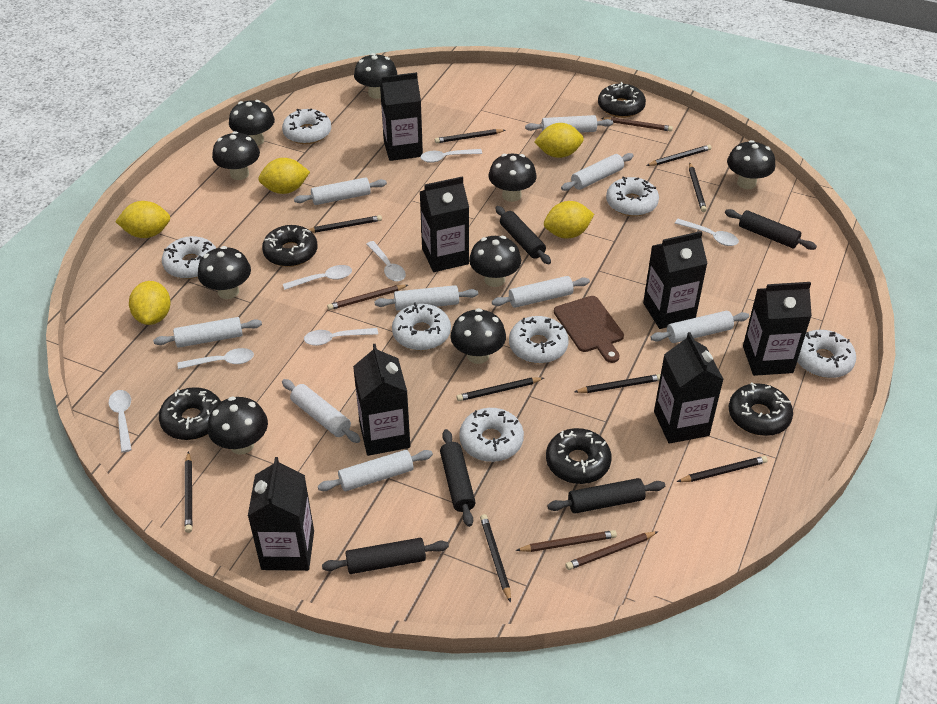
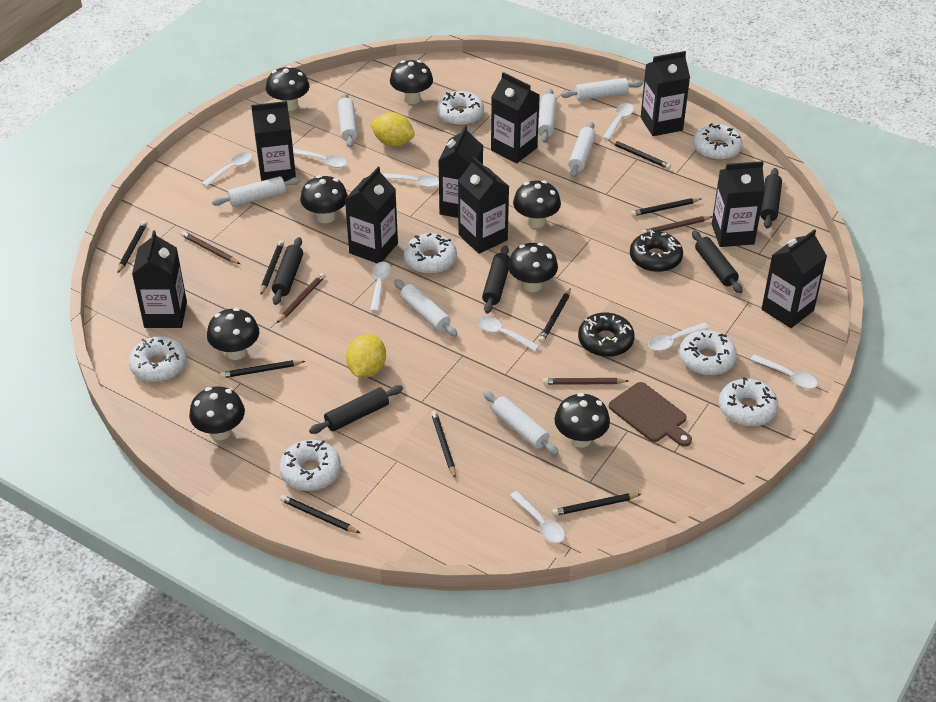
black carton: 7 -> 9
black donut: 5 -> 2
black mushroom: 9 -> 8
white rolling pin: 9 -> 7
white spoon: 7 -> 9
yellow lemon: 5 -> 2

